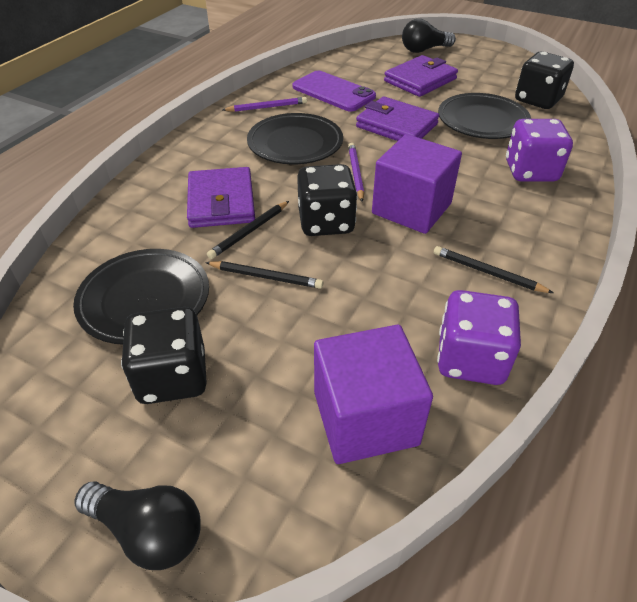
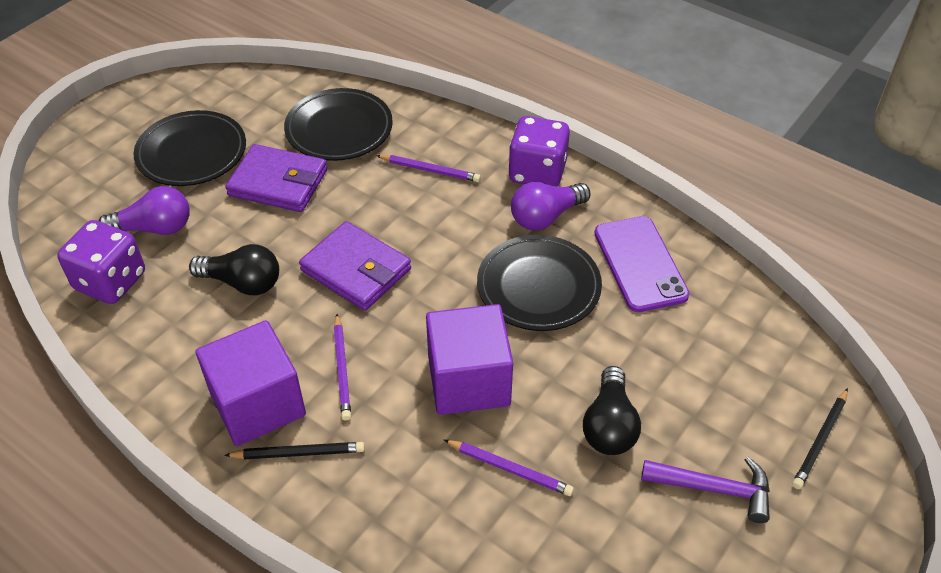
black dice: 3 -> 0
black pencil: 3 -> 2
purple hammer: 0 -> 1
purple light bulb: 0 -> 2
purple pencil: 2 -> 3
purple wallet: 3 -> 2

